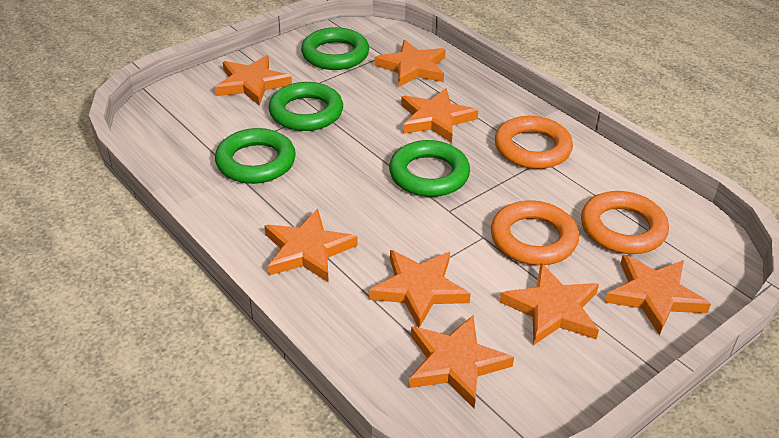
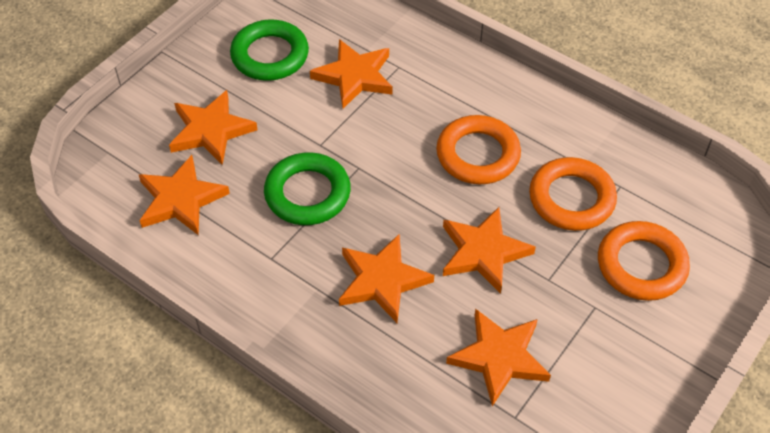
green ring: 4 -> 2
orange star: 8 -> 6

